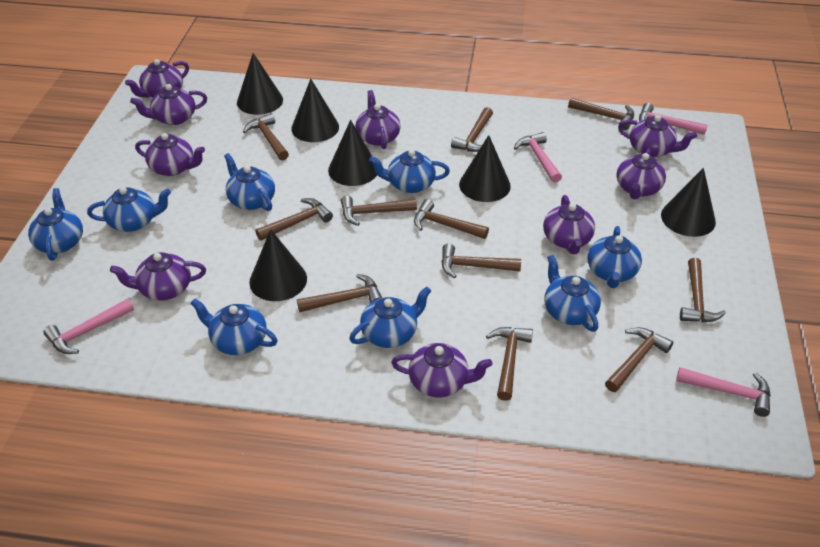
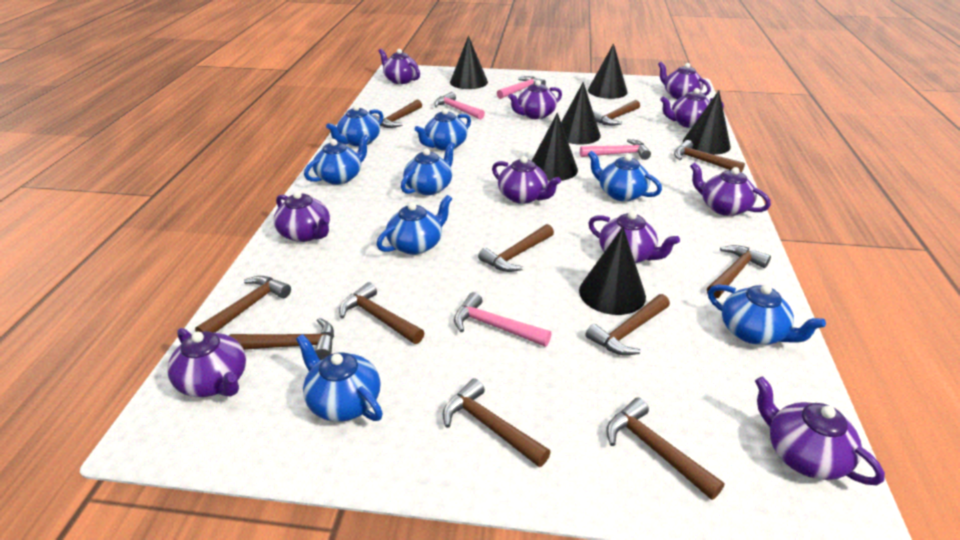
purple teapot: 9 -> 10

